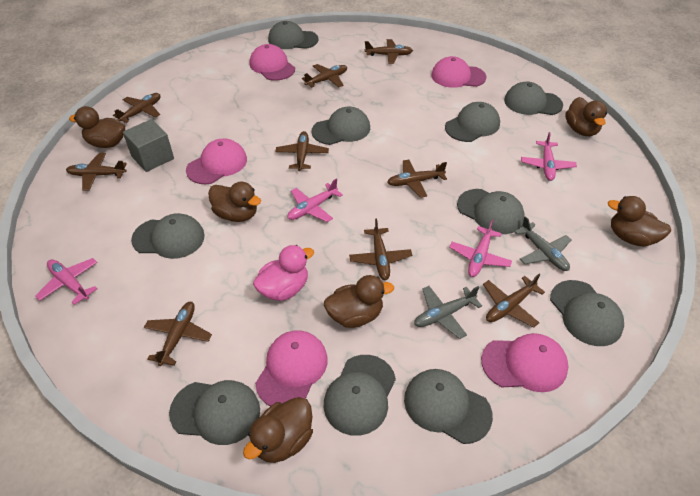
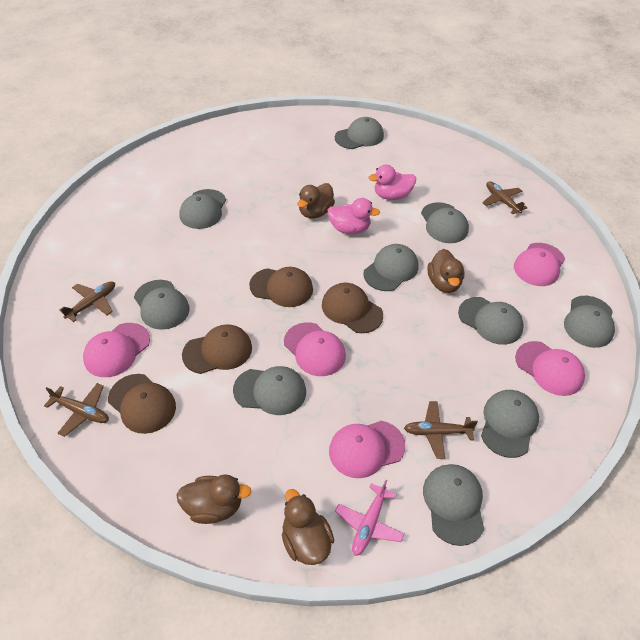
brown cap: 0 -> 4
brown duck: 6 -> 4
brown plane: 9 -> 4
grey cube: 1 -> 0
grey plane: 2 -> 0
pink duck: 1 -> 2
pink plane: 4 -> 1

